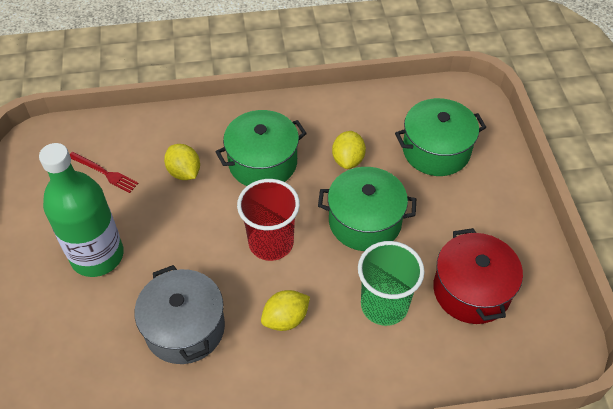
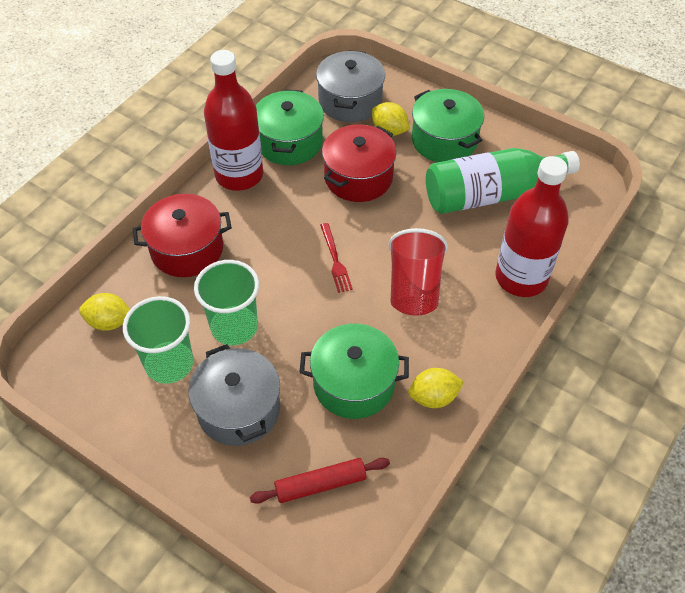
green cup: 1 -> 2
grey pot: 1 -> 2
red bottle: 0 -> 2
red pot: 1 -> 2
red rolling pin: 0 -> 1

